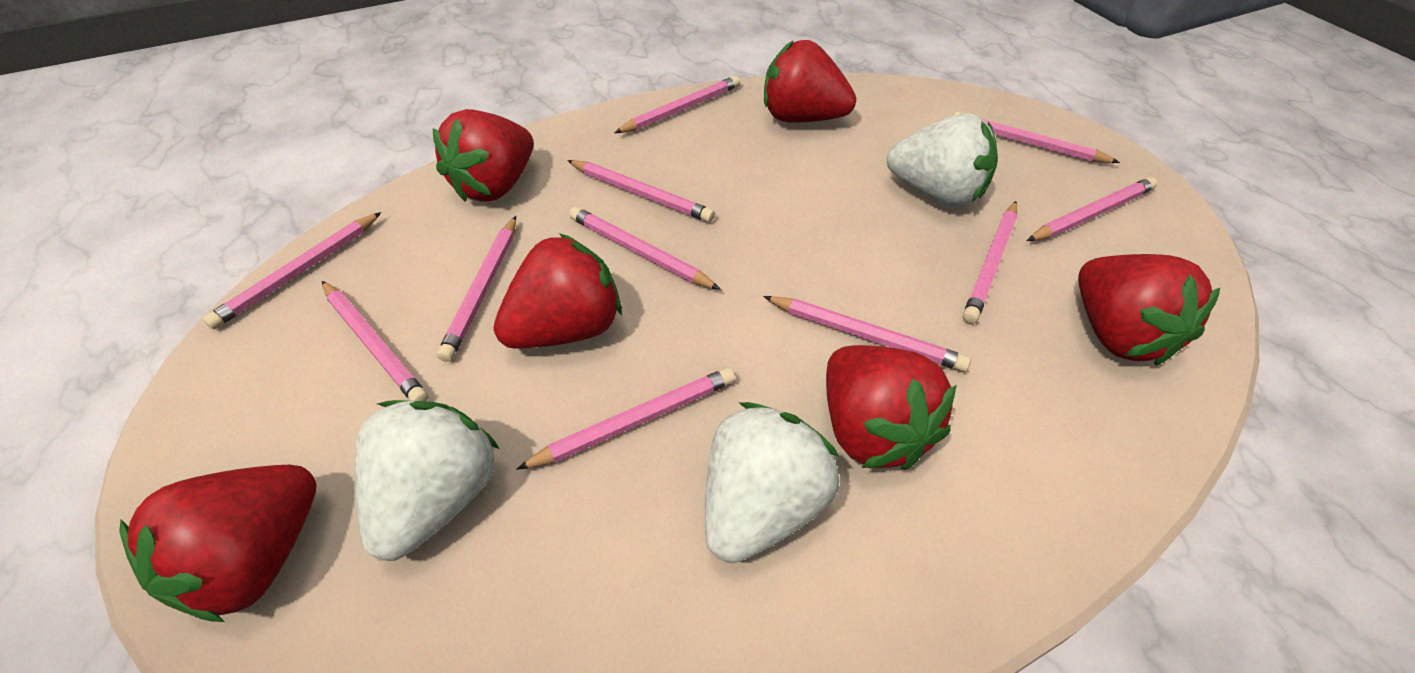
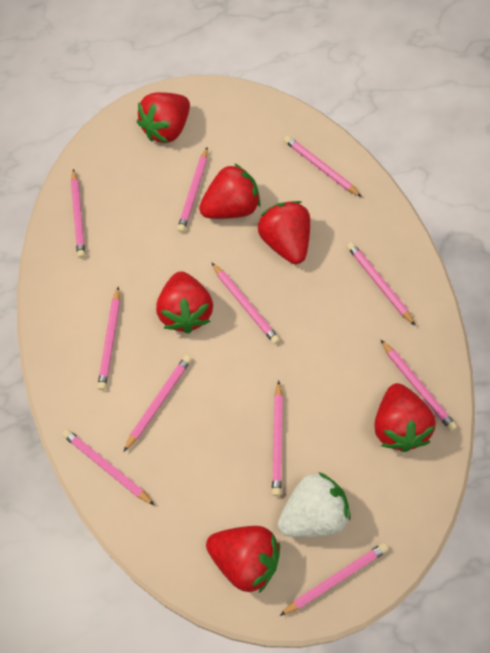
white strawberry: 3 -> 1

